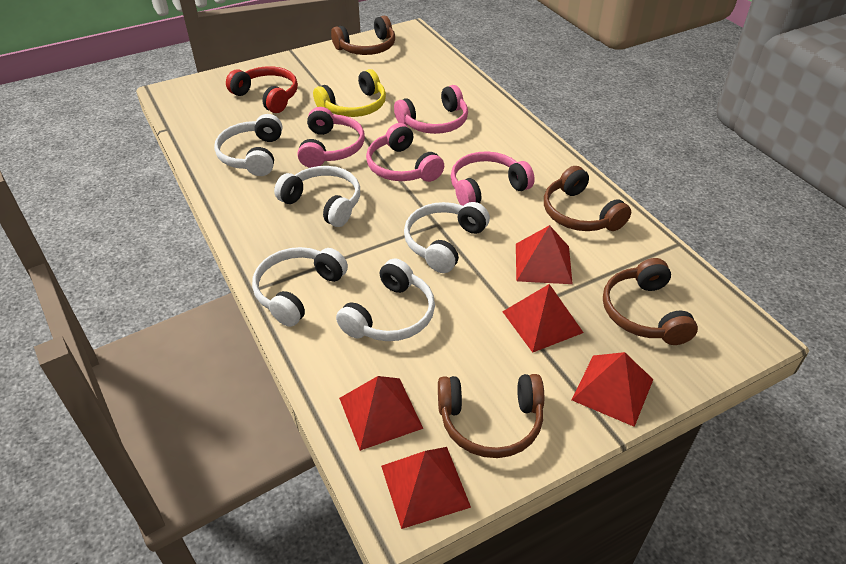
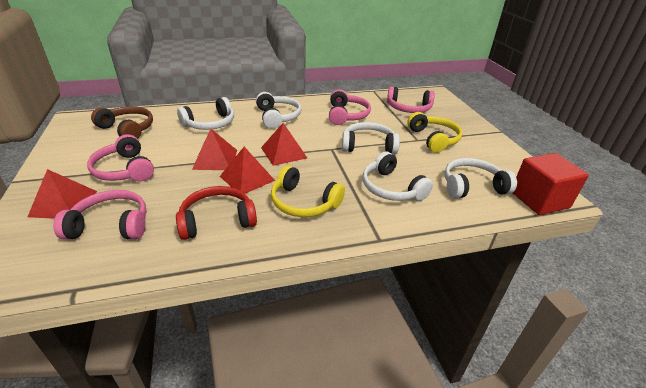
brown headphones: 4 -> 1
red cube: 0 -> 1
red pyramid: 5 -> 4
yellow headphones: 1 -> 2

